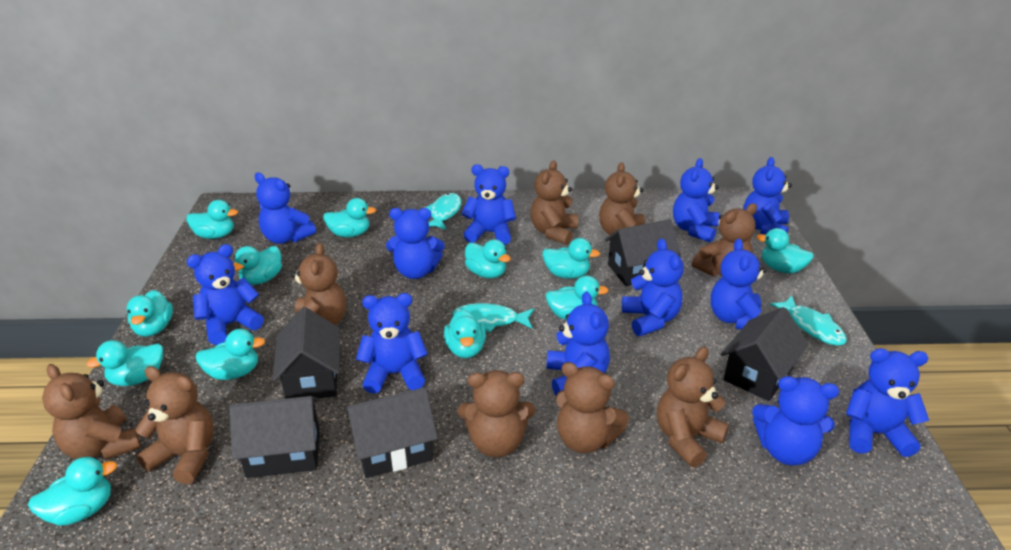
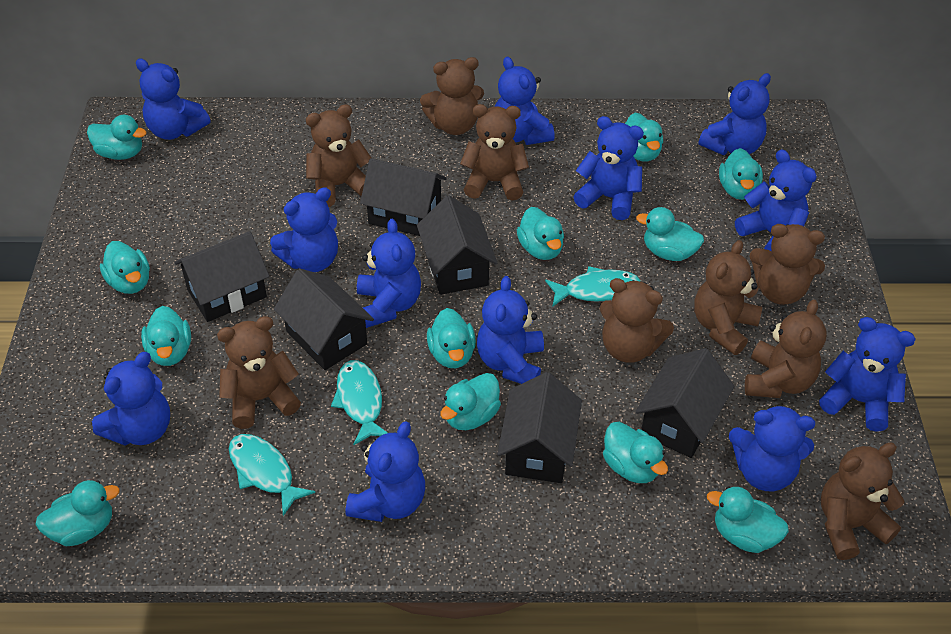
black house: 5 -> 6

